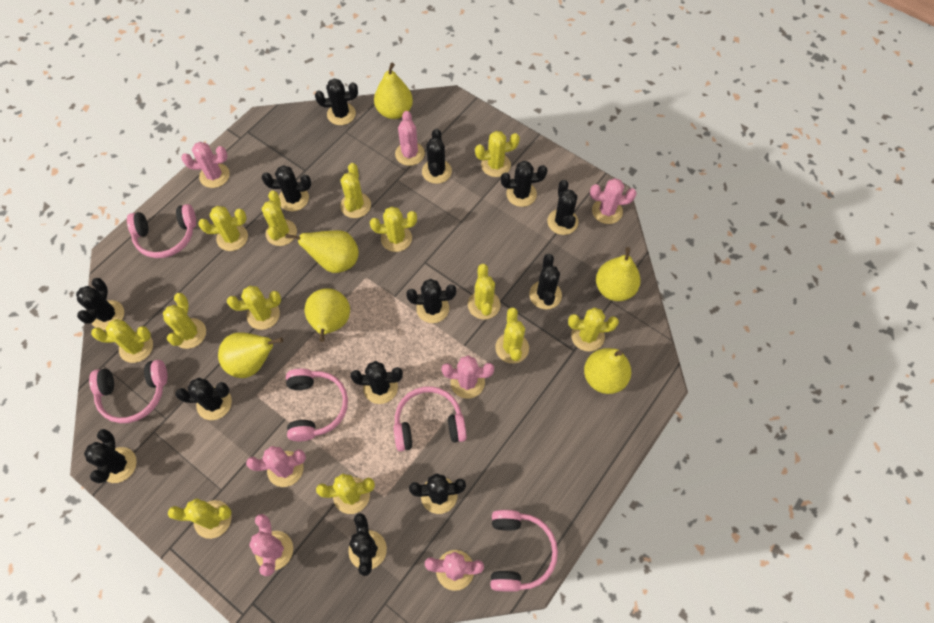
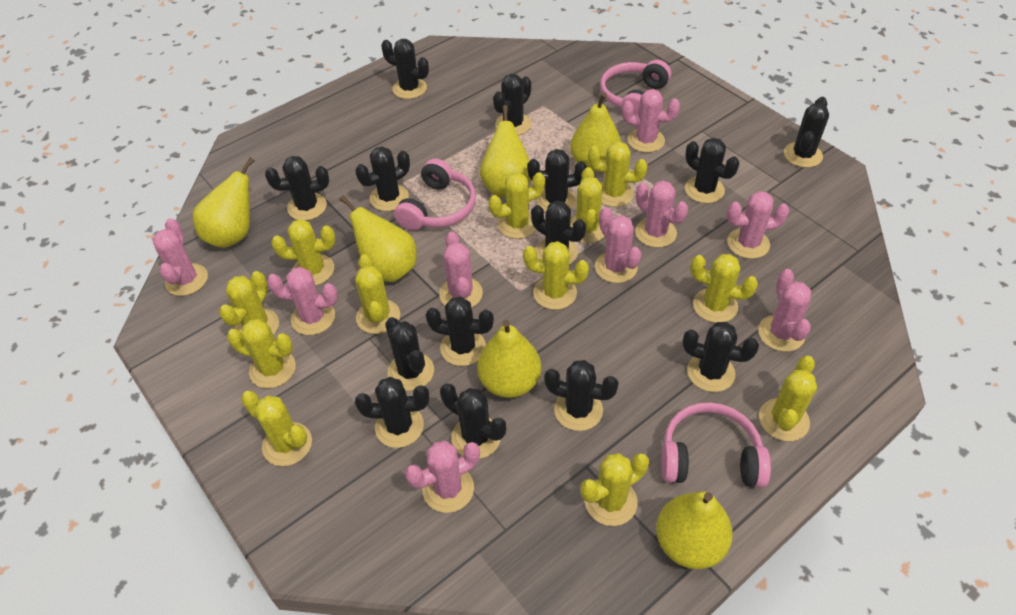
black cactus: 13 -> 14
pink cactus: 7 -> 9
pink headphones: 5 -> 3
yellow cactus: 13 -> 12

